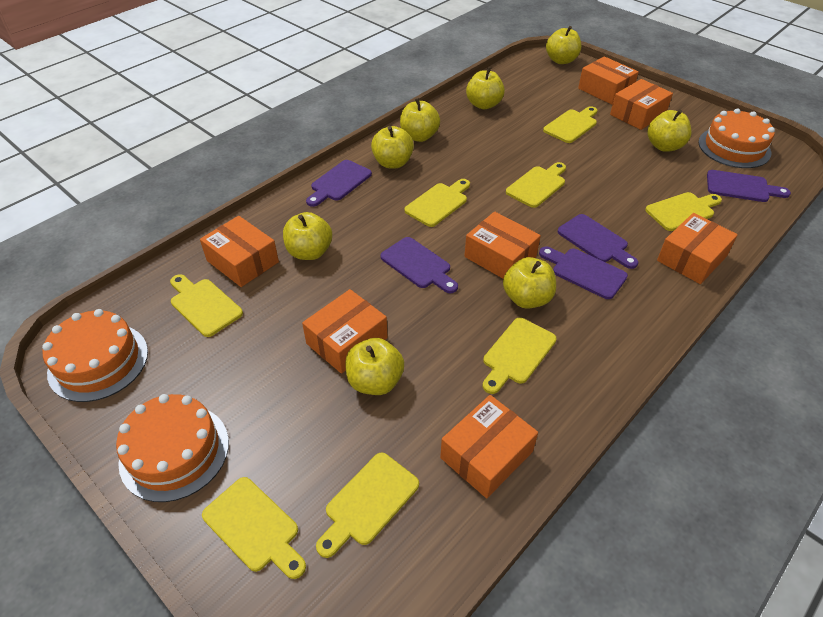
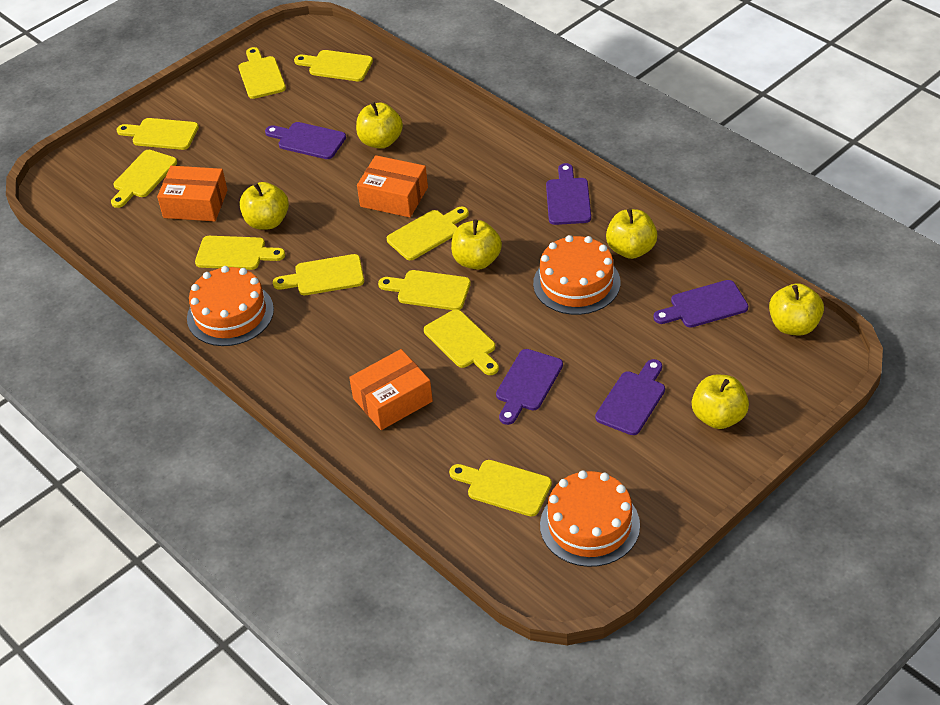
orange box: 7 -> 3
yellow apple: 8 -> 6
yellow cutting board: 8 -> 10

